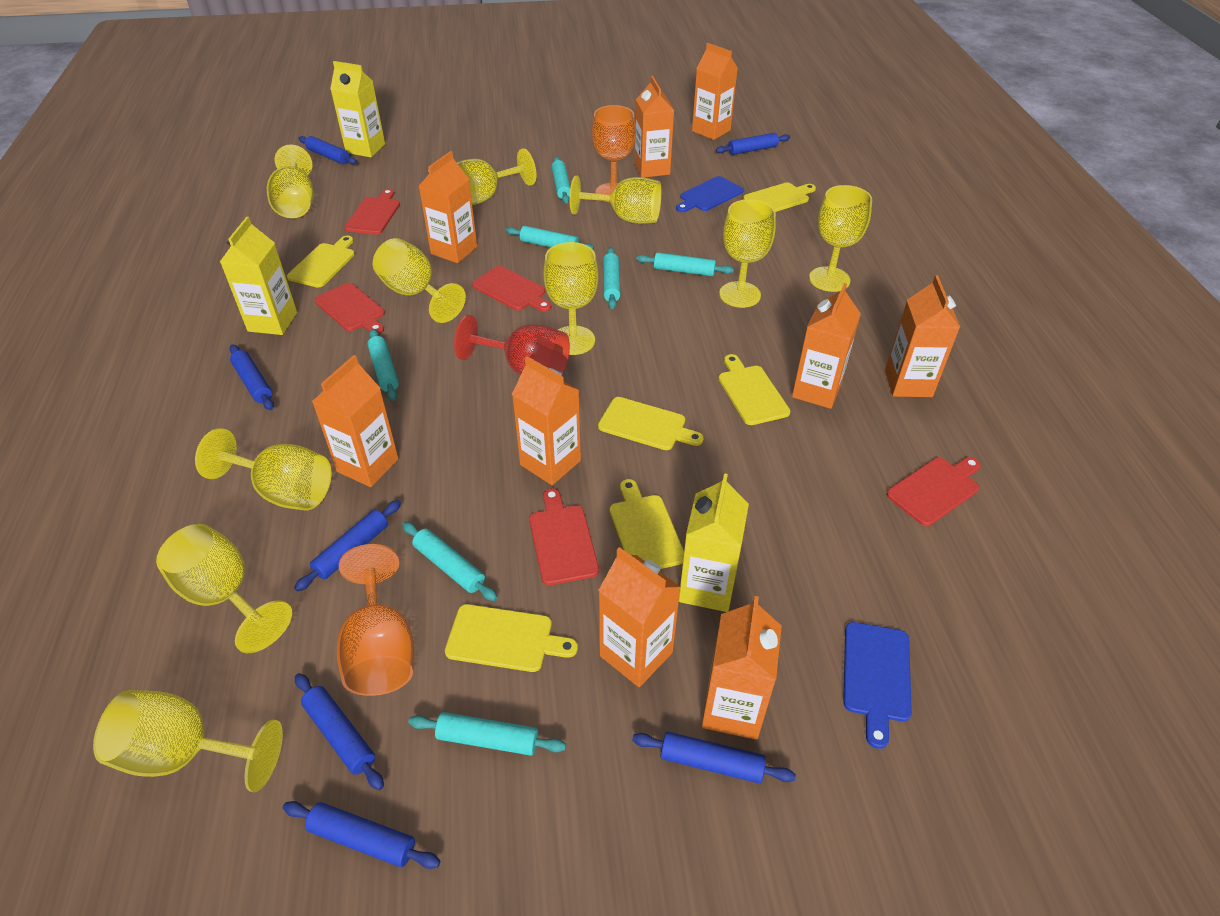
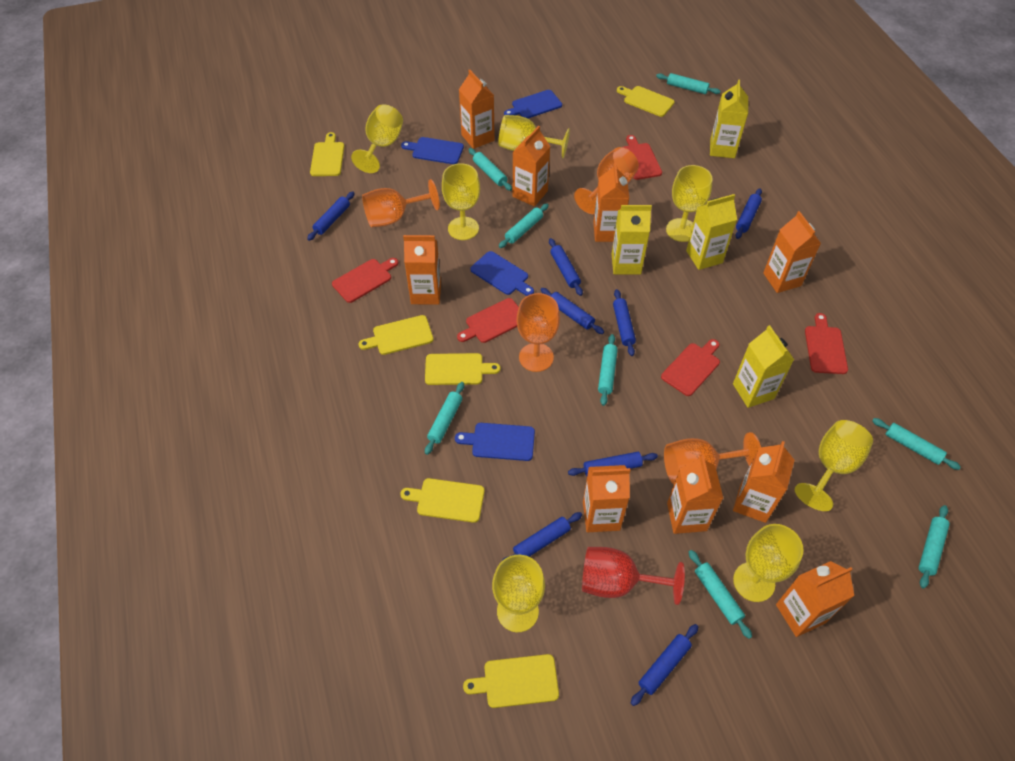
blue cutting board: 2 -> 4
blue rolling pin: 7 -> 8
orange goblet: 2 -> 4
turquoise rolling pin: 7 -> 8
yellow carton: 3 -> 4
yellow goblet: 10 -> 7

